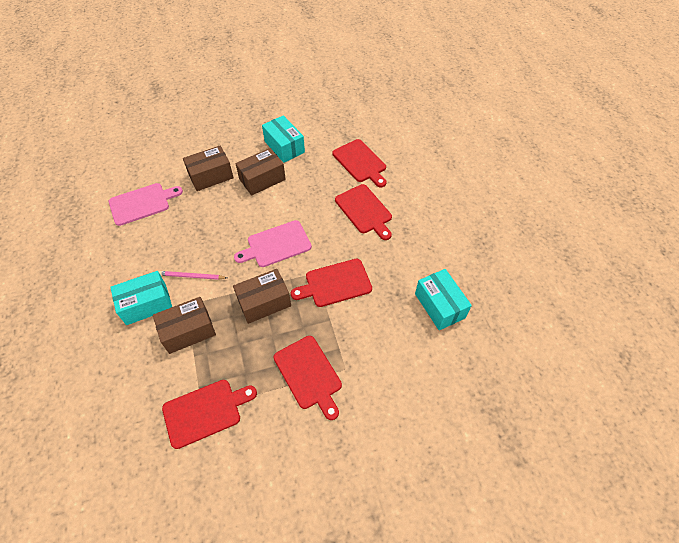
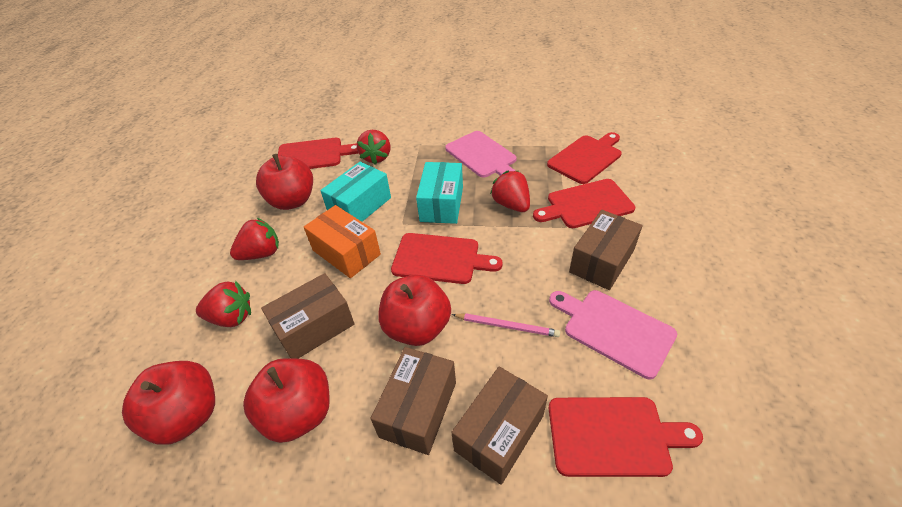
orange box: 0 -> 1
red apple: 0 -> 4
red strawberry: 0 -> 4
turquoise box: 3 -> 2

